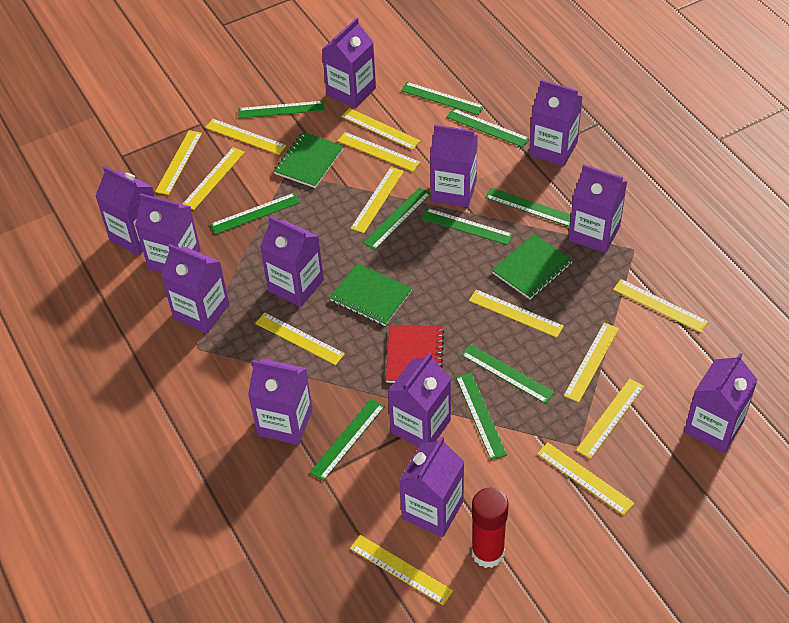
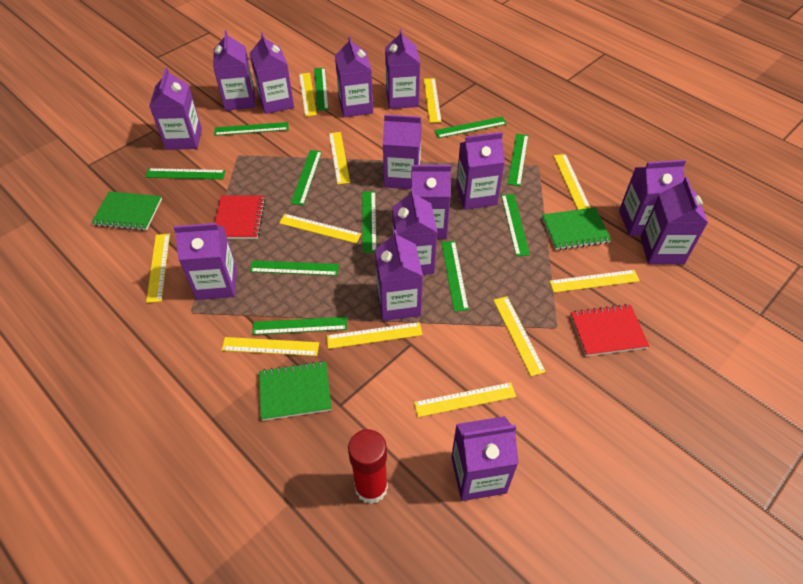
green ruler: 10 -> 11
purple carton: 12 -> 14
red notebook: 1 -> 2
yellow ruler: 13 -> 11

